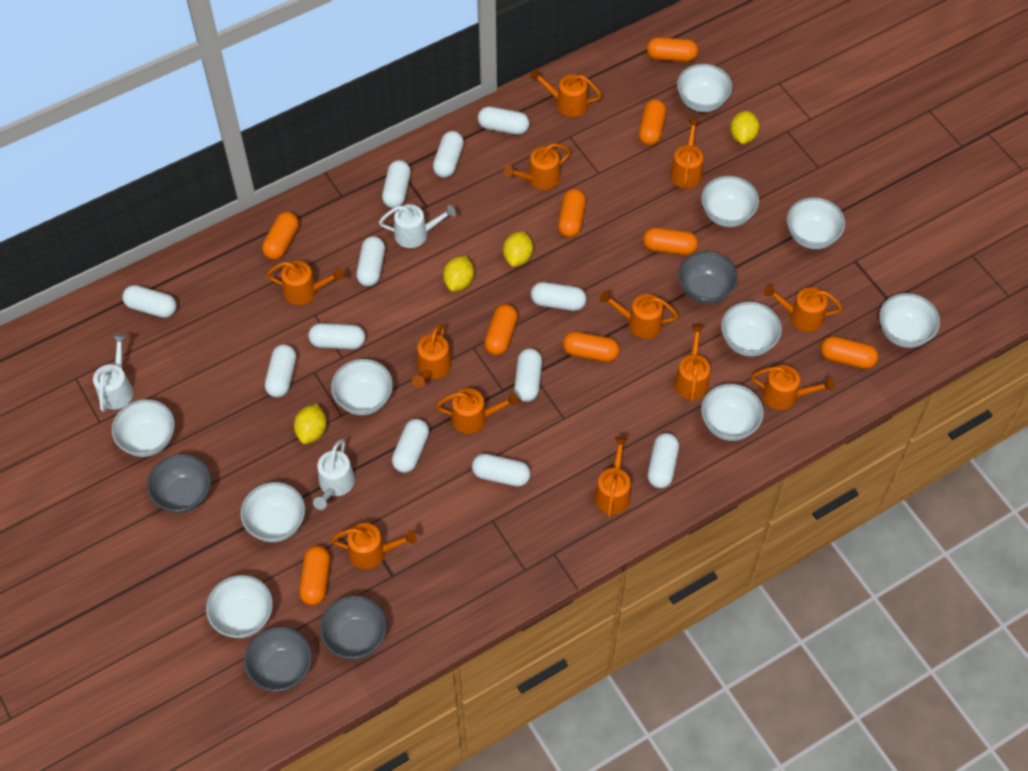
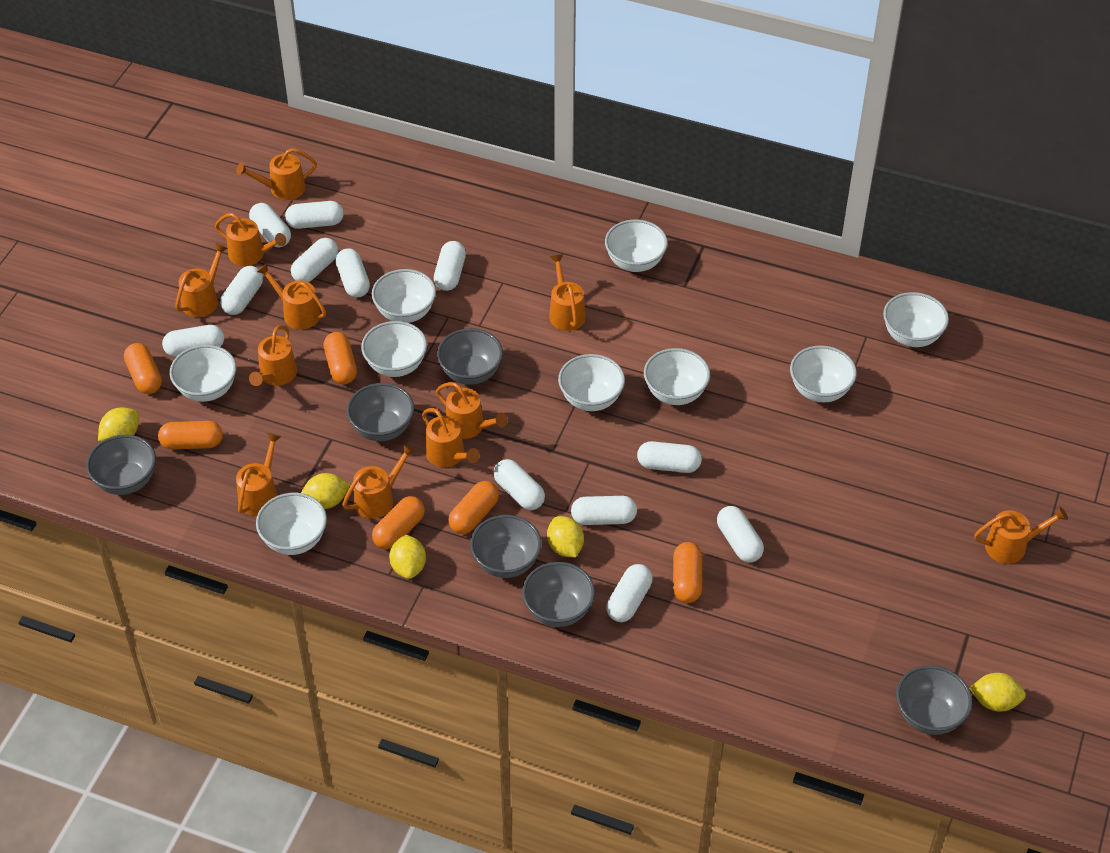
grey bowl: 4 -> 6
orange capsule: 9 -> 6
orange watering can: 12 -> 11
white bowl: 10 -> 9
white watering can: 3 -> 0
yellow lemon: 4 -> 5

